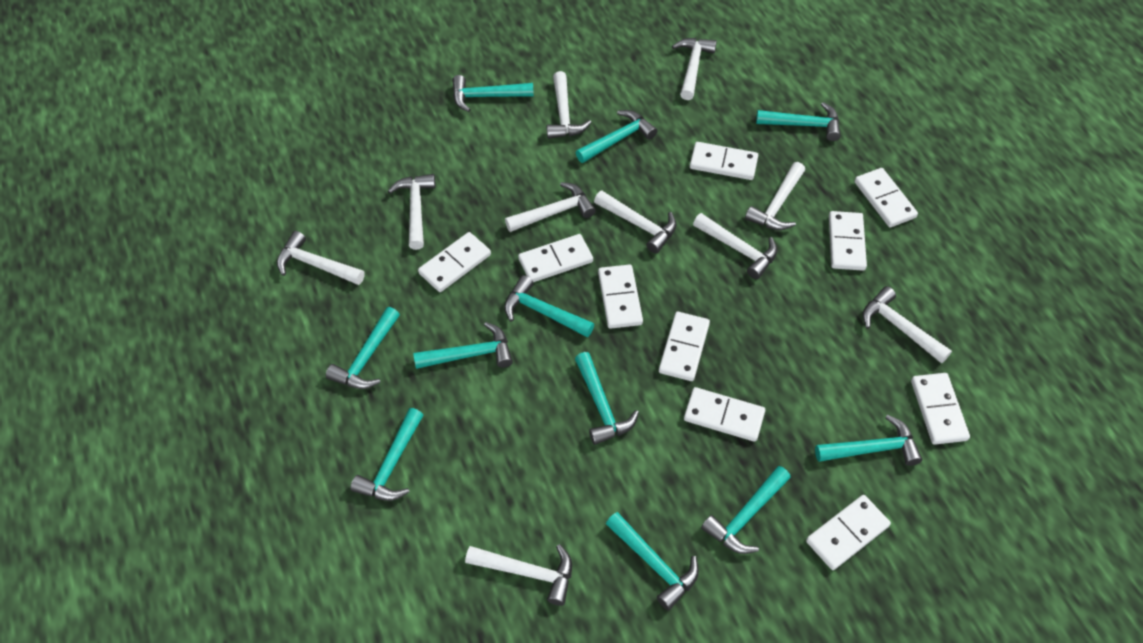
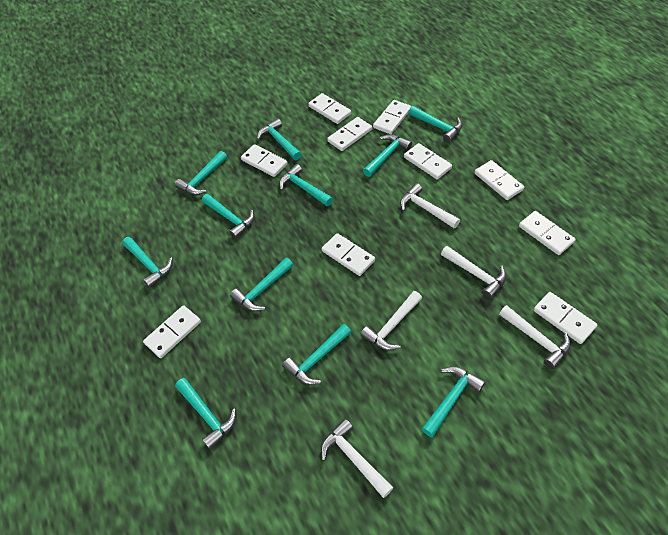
white hammer: 10 -> 5

